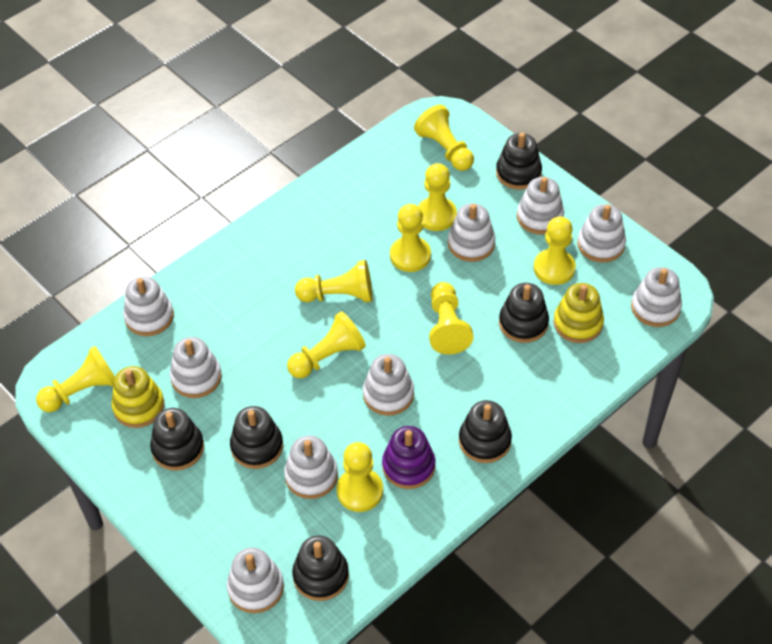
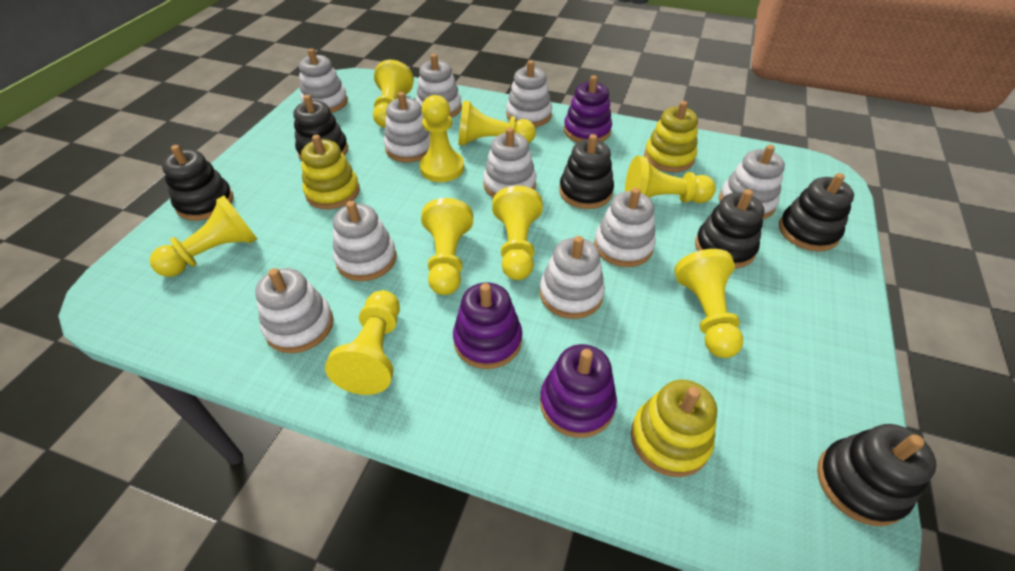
purple stacking toy: 1 -> 3
white stacking toy: 9 -> 10
yellow stacking toy: 2 -> 3

